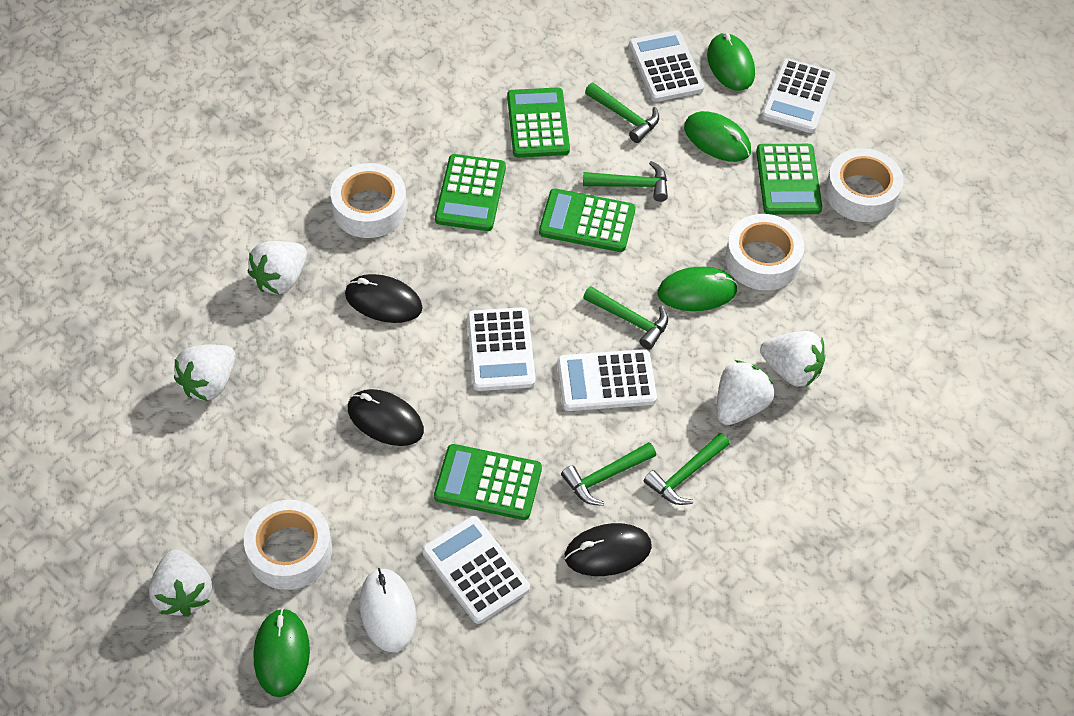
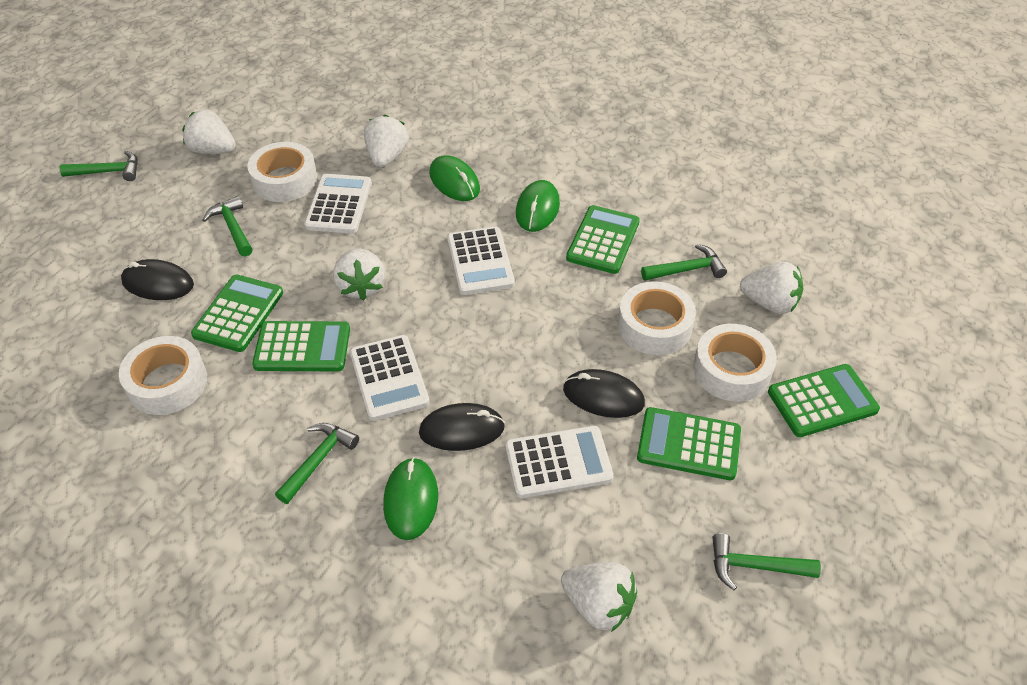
green mouse: 4 -> 3
white calculator: 5 -> 4
white mouse: 1 -> 0

